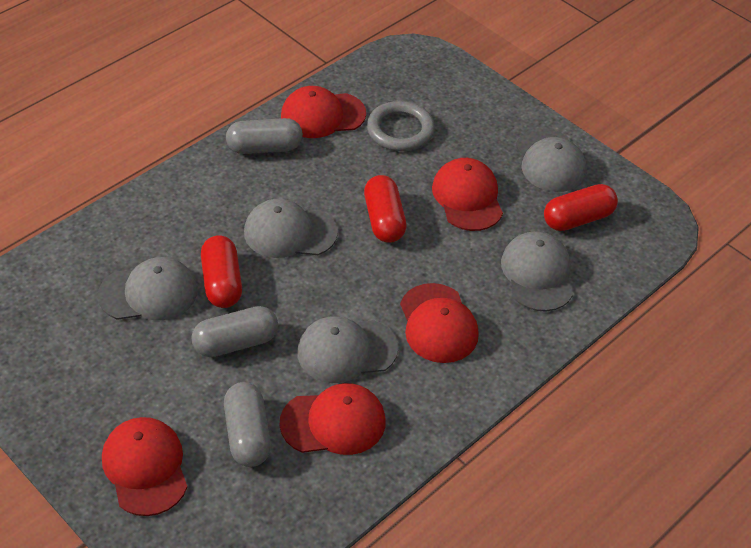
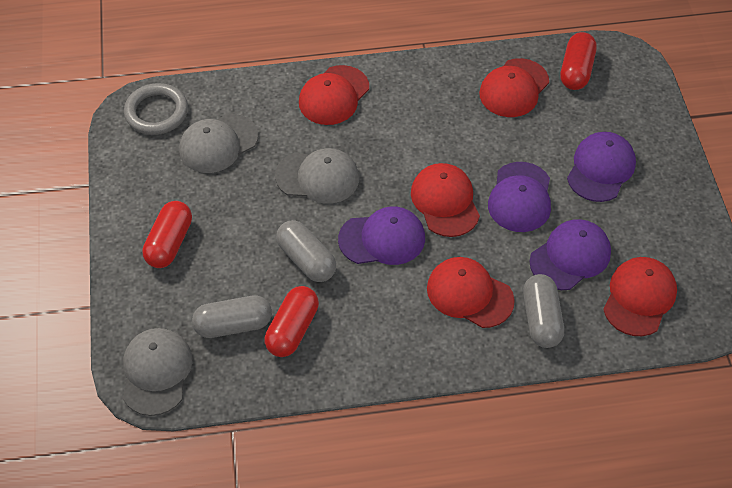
grey cap: 5 -> 3
purple cap: 0 -> 4

